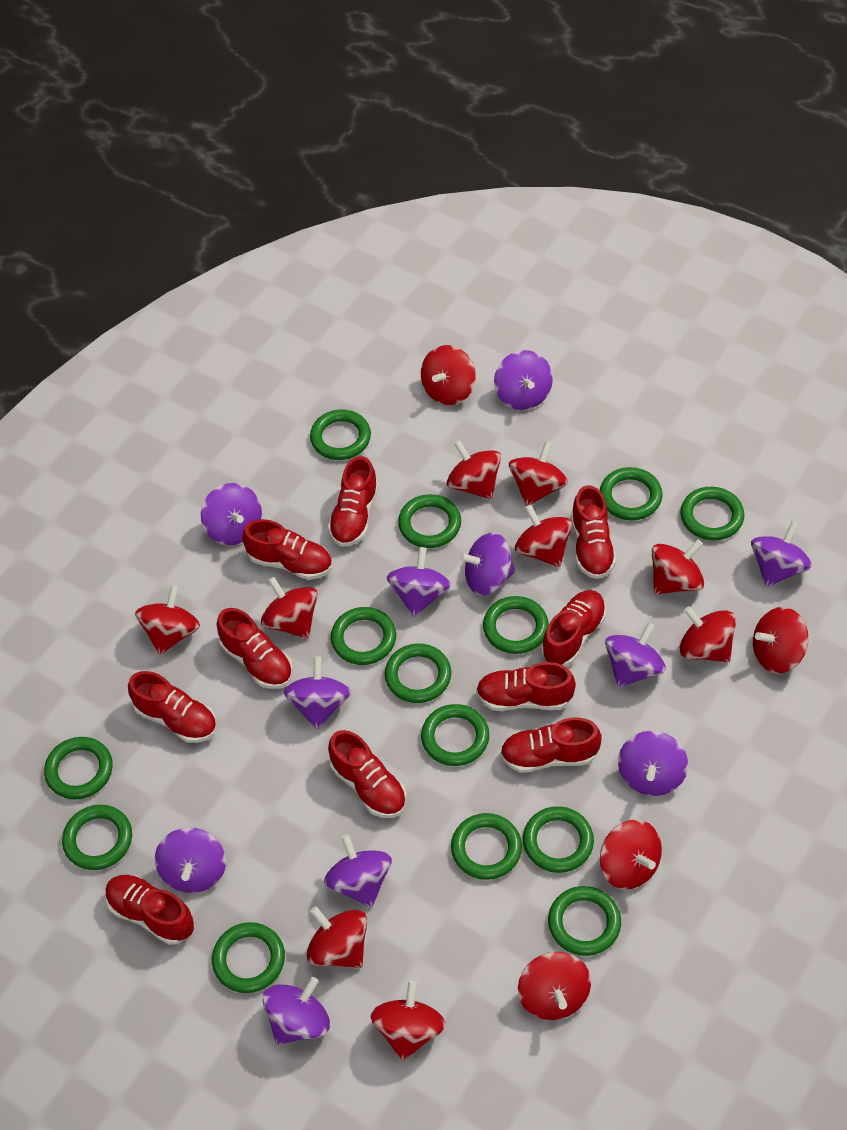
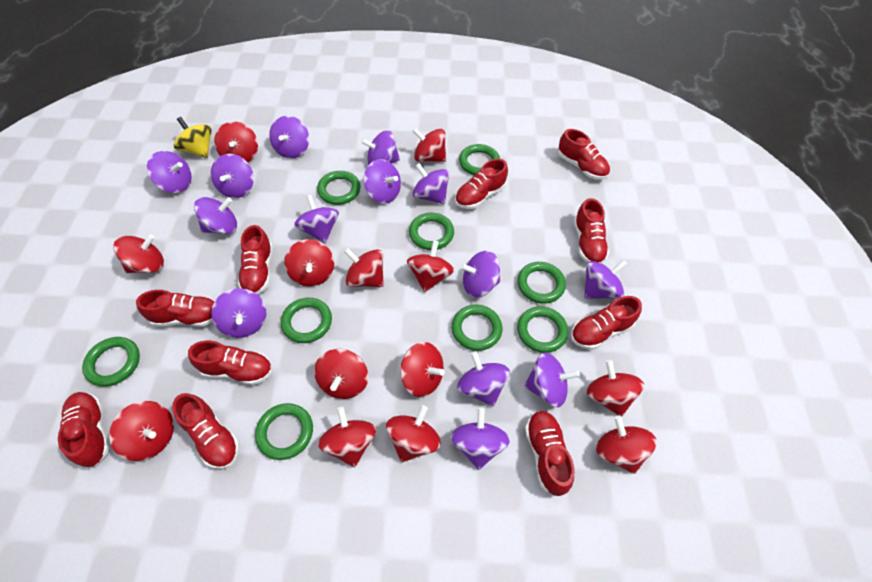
green ring: 14 -> 9
purple spinning top: 11 -> 14
yellow spinning top: 0 -> 1

